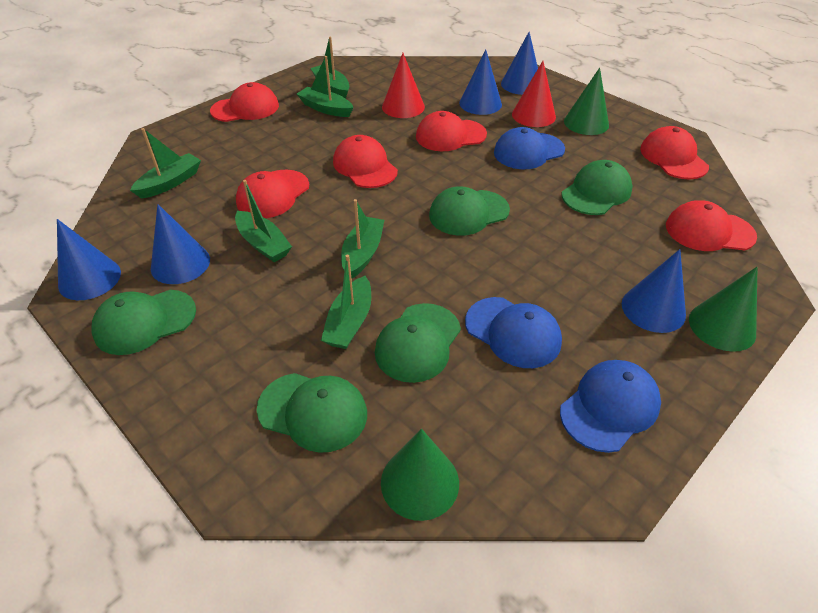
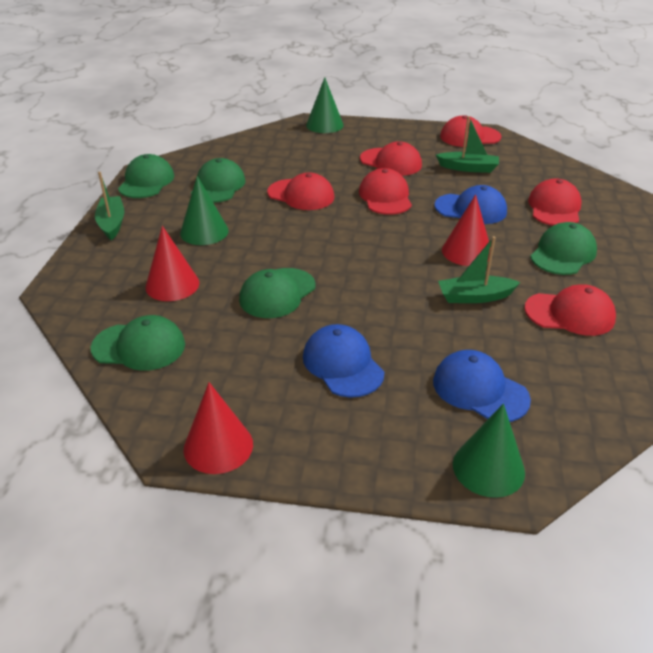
blue cone: 5 -> 0
green boat: 6 -> 3
red cone: 2 -> 3

